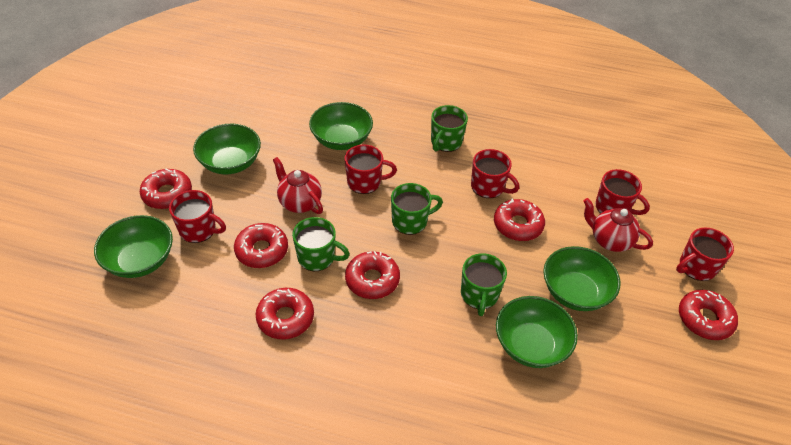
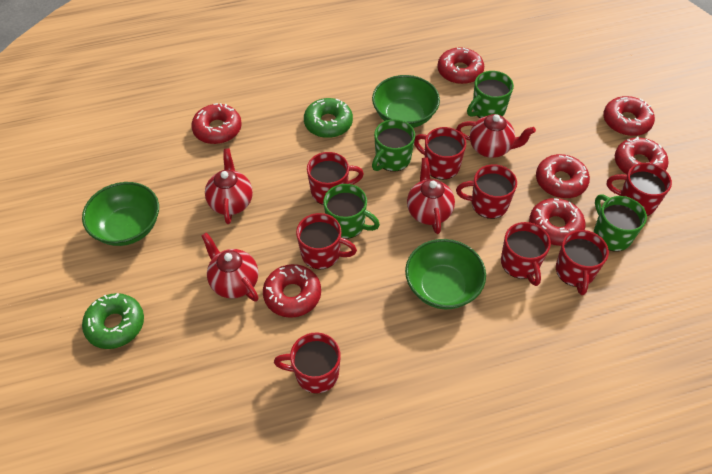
green bowl: 5 -> 3
green donut: 0 -> 2
red donut: 6 -> 7
red mug: 5 -> 8
red teapot: 2 -> 4

